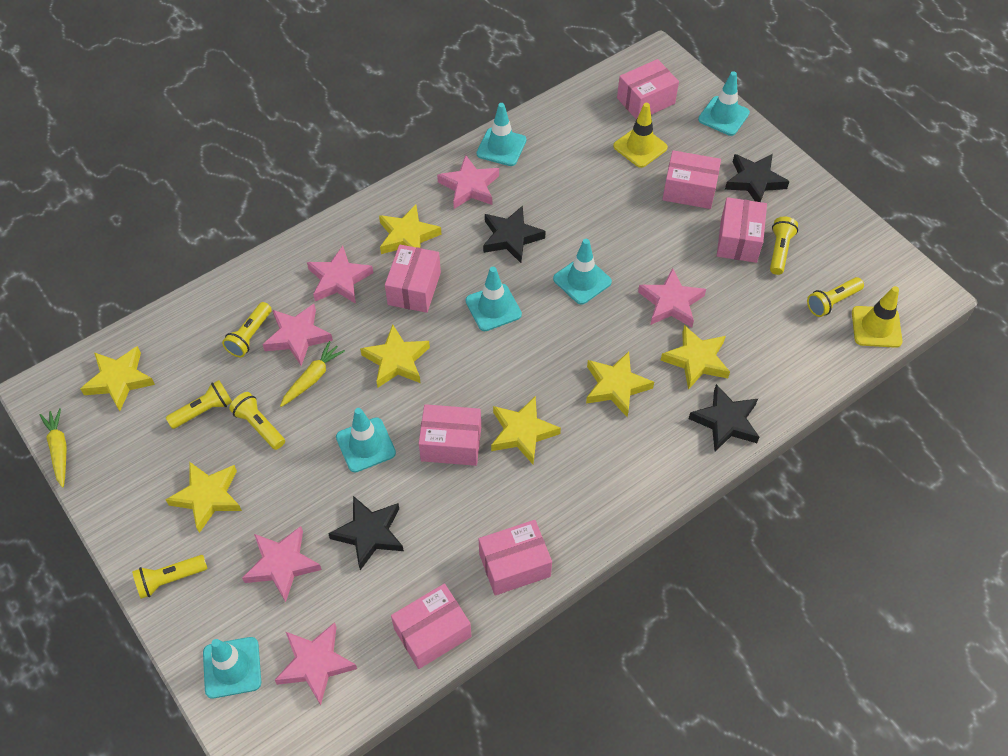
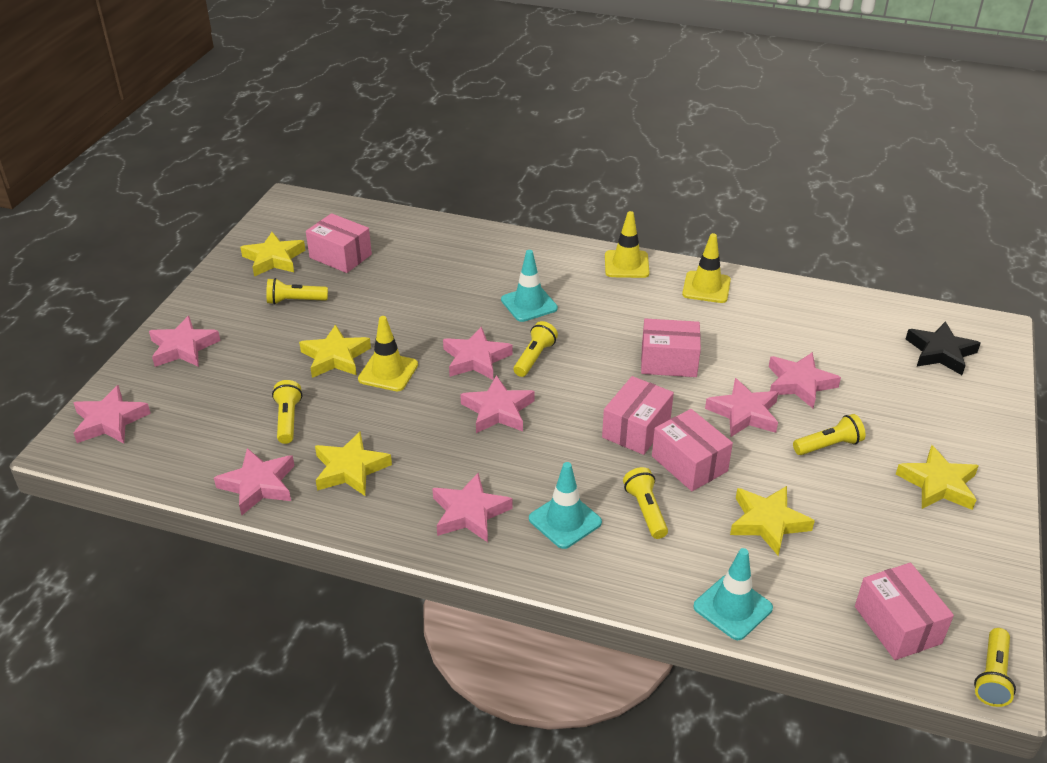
black star: 4 -> 1
pink box: 7 -> 5
pink star: 6 -> 8
turquoise traffic cone: 6 -> 3
yellow carrot: 2 -> 0
yellow star: 7 -> 5
yellow traffic cone: 2 -> 3

